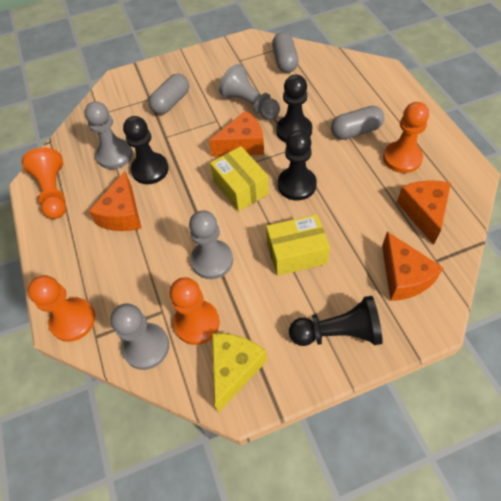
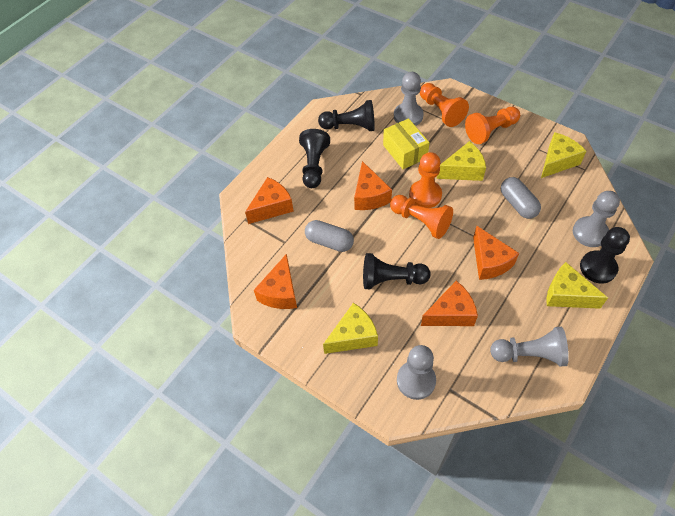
grey capsule: 3 -> 2
orange cheese: 4 -> 5
yellow box: 2 -> 1
yellow cheese: 1 -> 4

